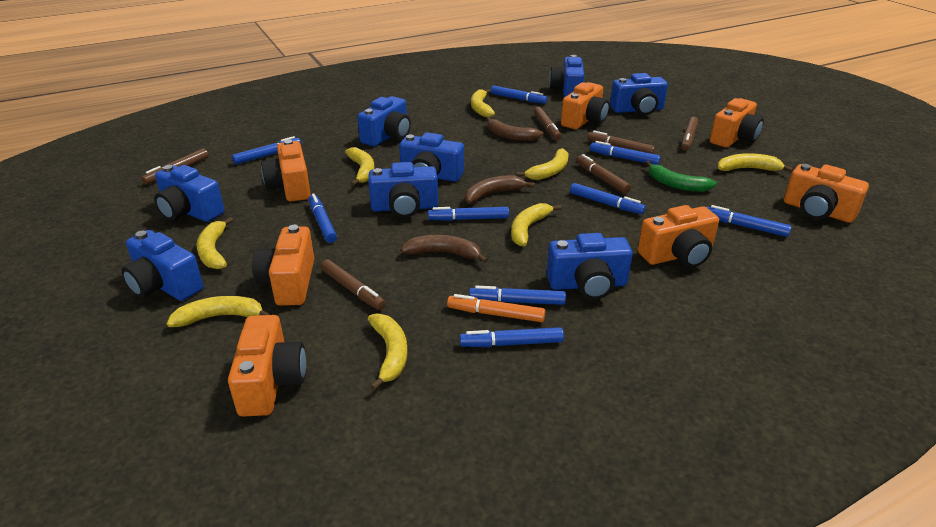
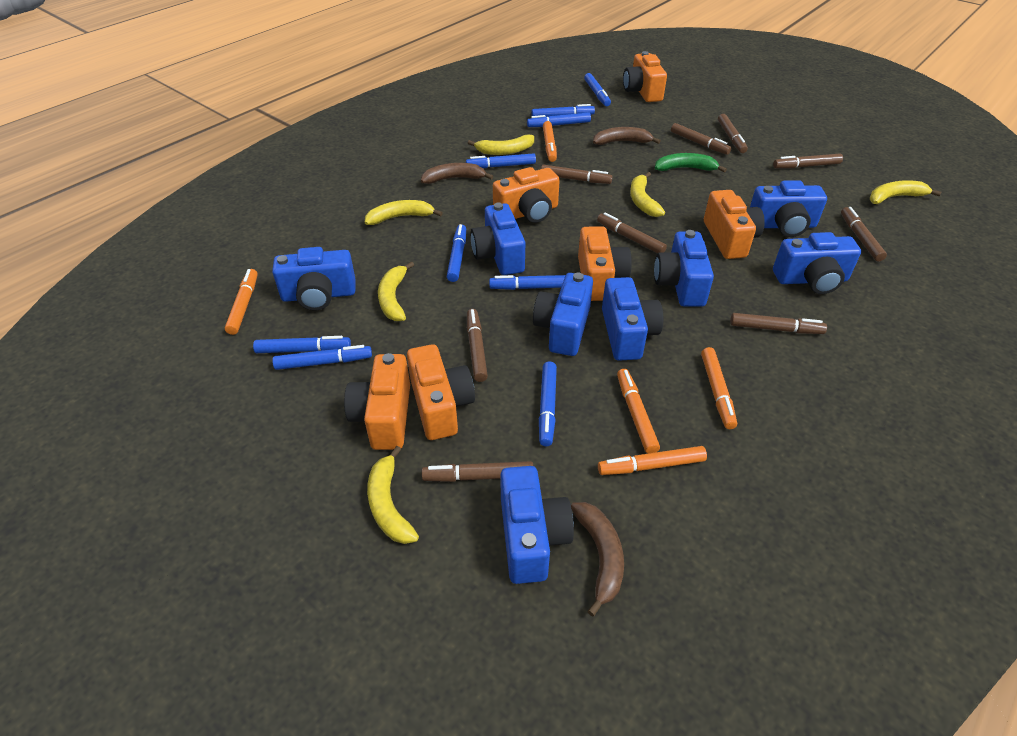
brown marker: 6 -> 9
orange camera: 7 -> 6
orange marker: 1 -> 5
yellow banana: 8 -> 6

